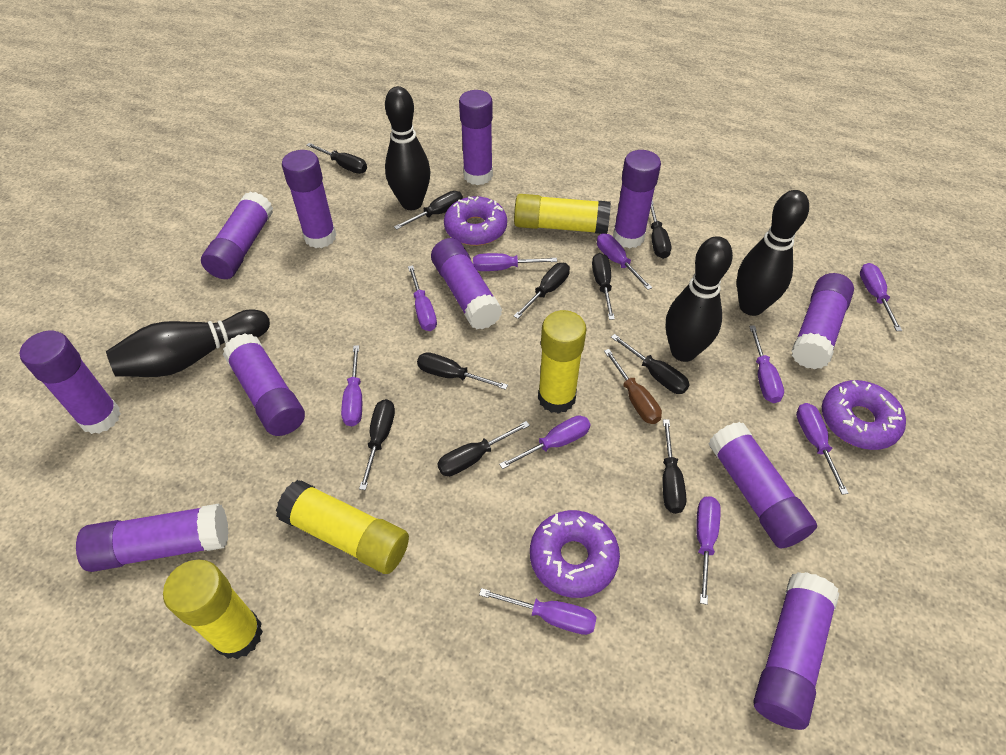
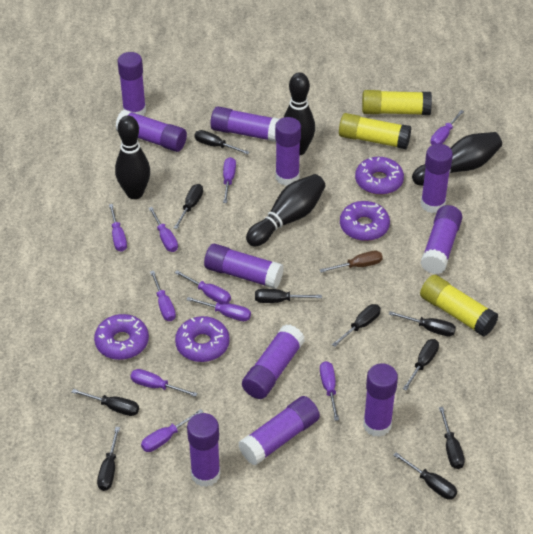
purple donut: 3 -> 4
yellow glue stick: 4 -> 3

